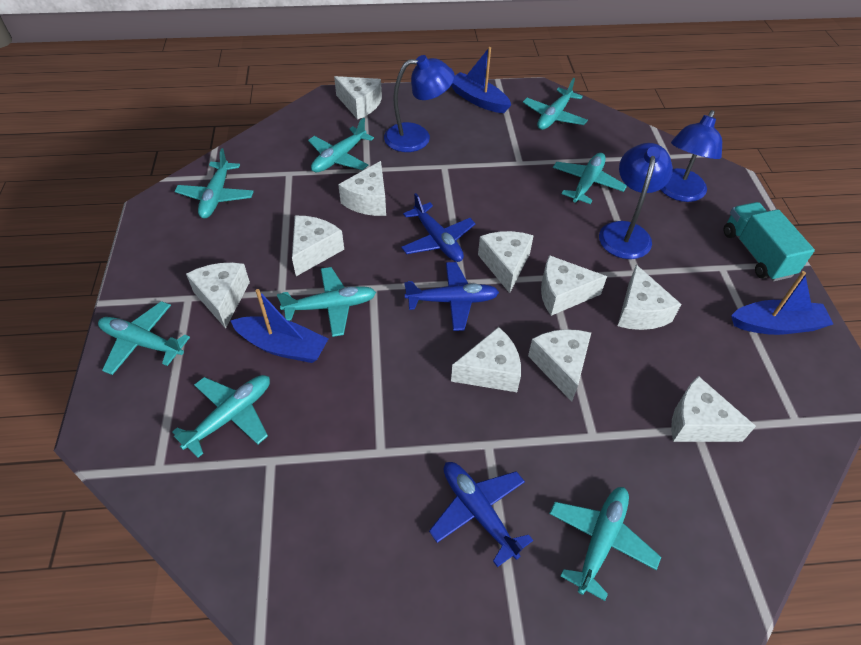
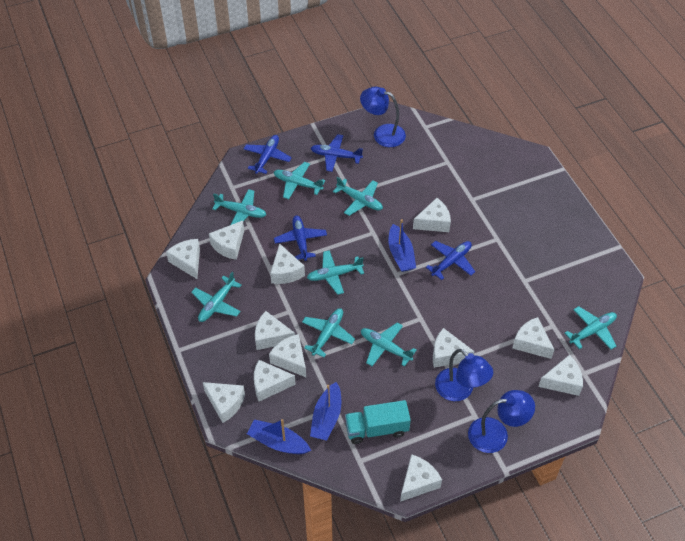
blue plane: 3 -> 4
white cheese: 10 -> 12

